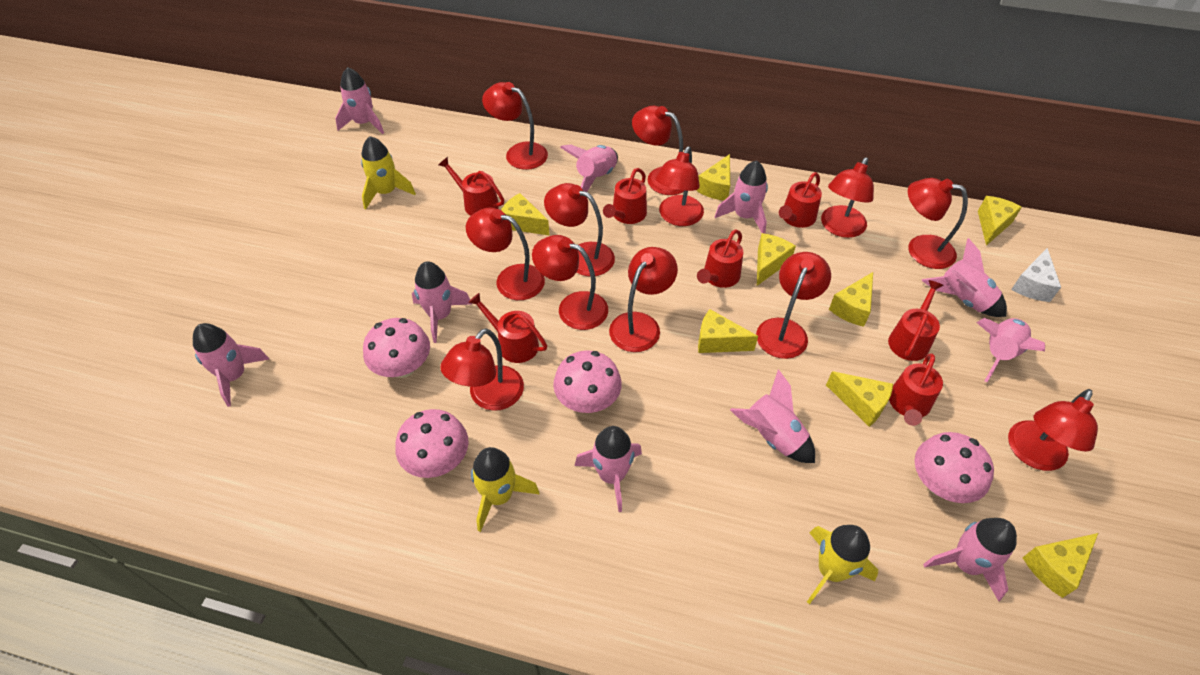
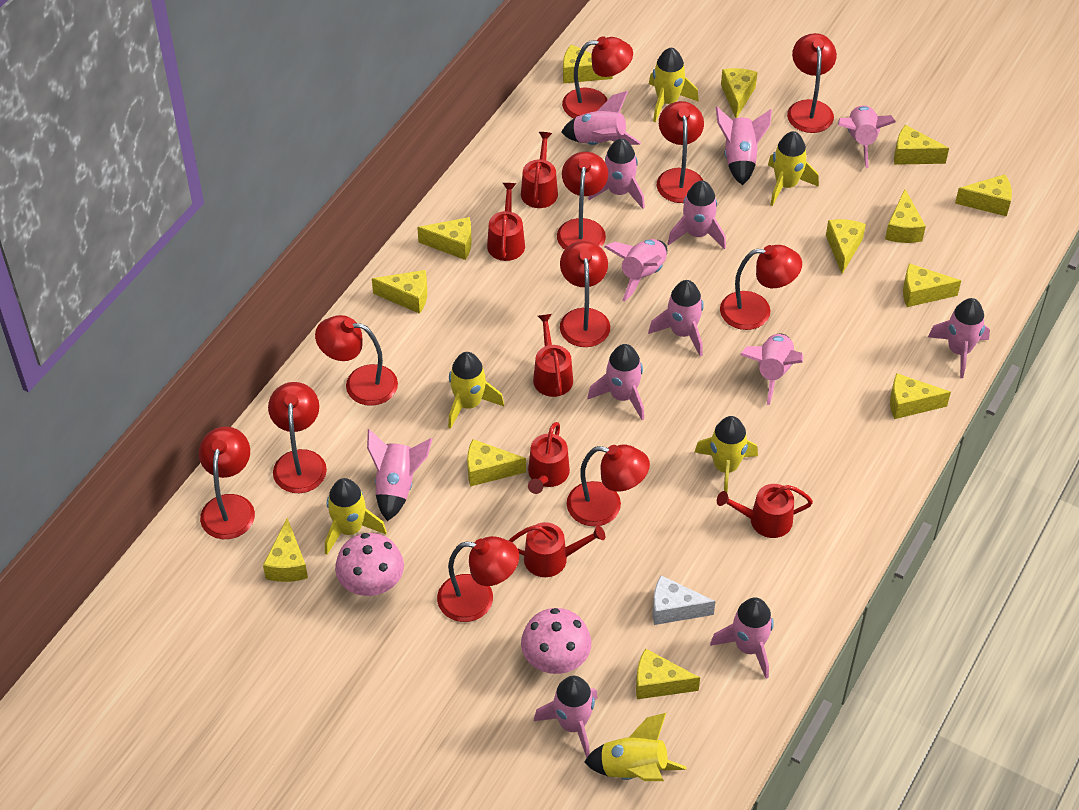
pink mushroom: 4 -> 2
pink rocket: 10 -> 13
red lamp: 12 -> 11
red watering can: 7 -> 6
yellow cheese: 8 -> 13
yellow rocket: 3 -> 6

